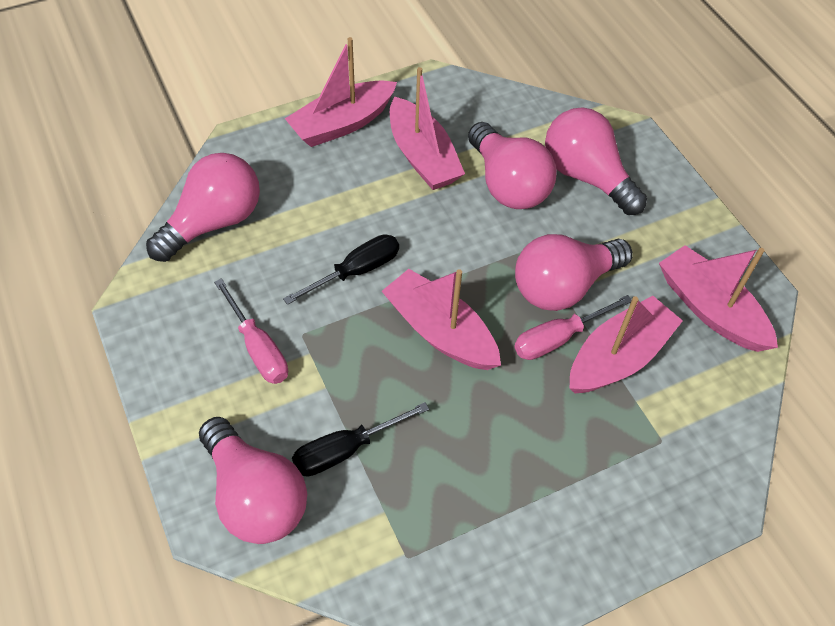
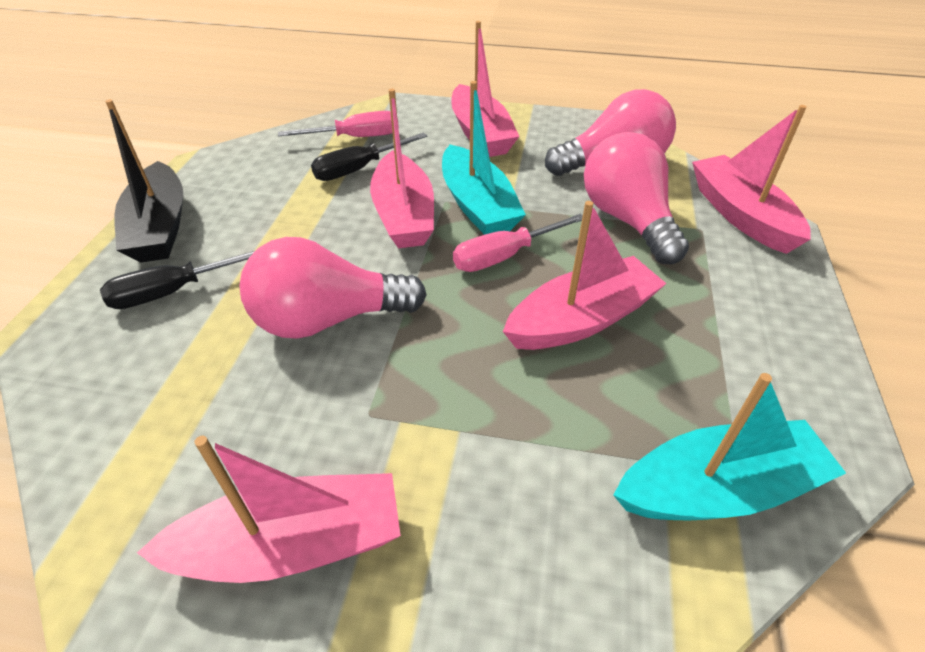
black boat: 0 -> 1
pink light bulb: 5 -> 3
turquoise boat: 0 -> 2

